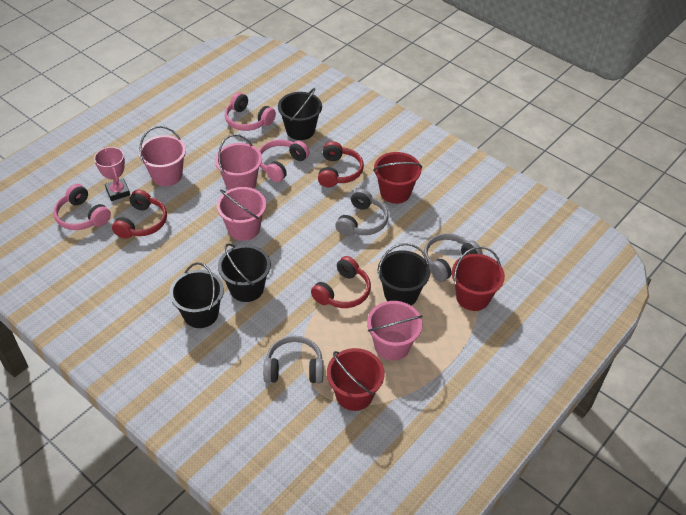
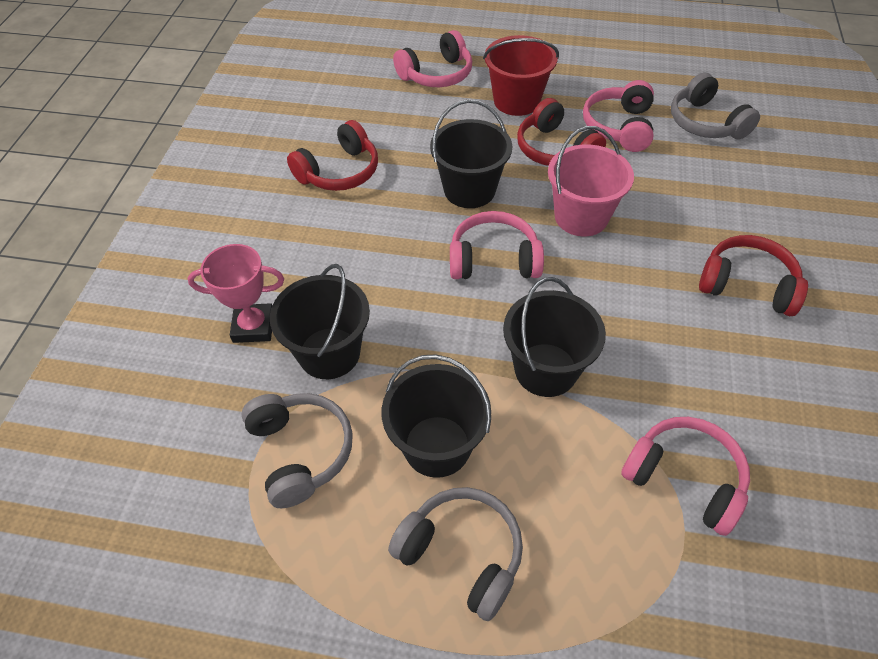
pink bucket: 4 -> 1
pink headphones: 3 -> 4
red bucket: 3 -> 1

